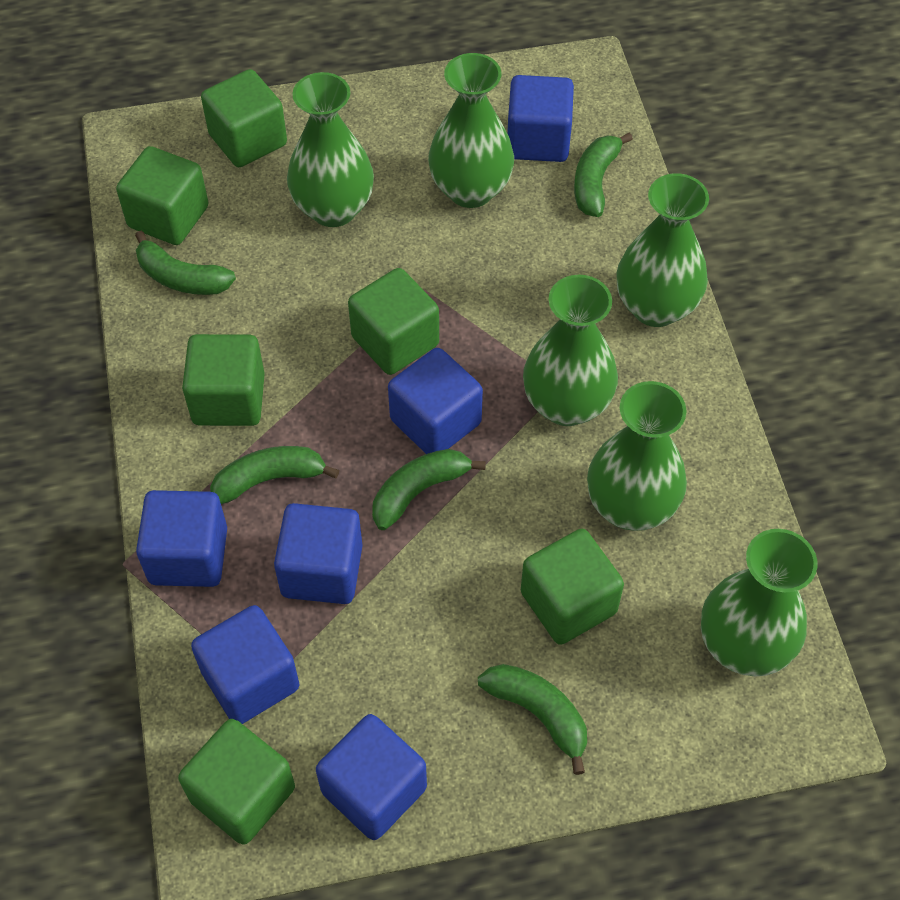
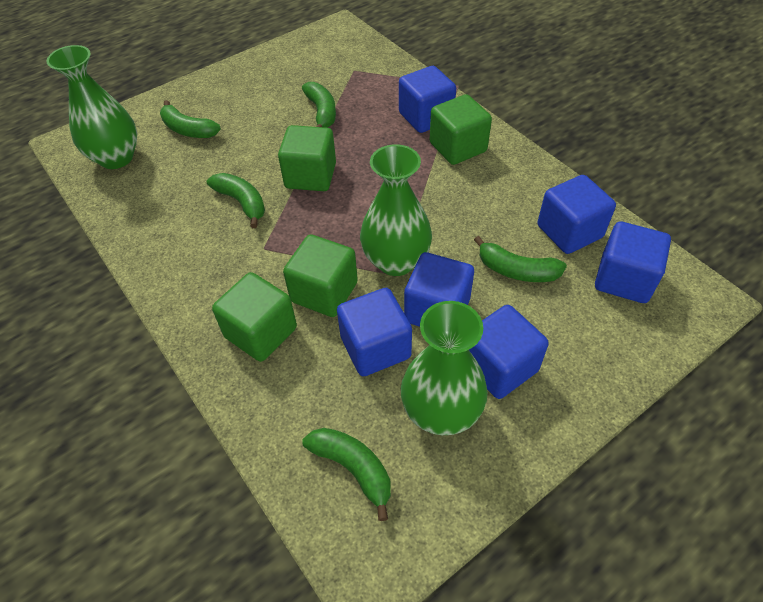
green cube: 6 -> 4
green vase: 6 -> 3

